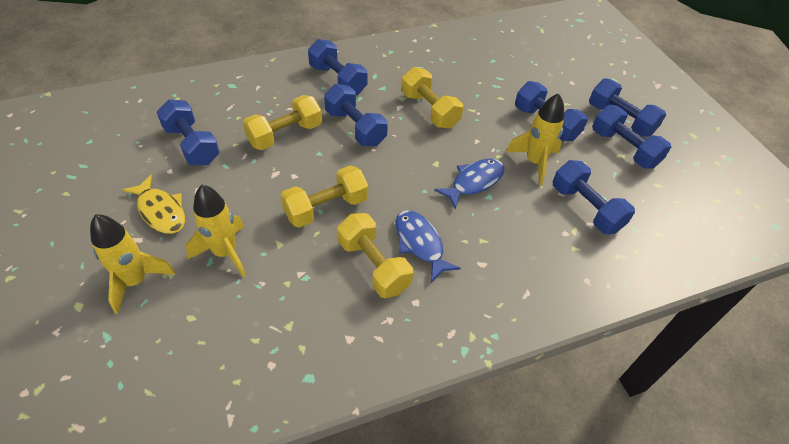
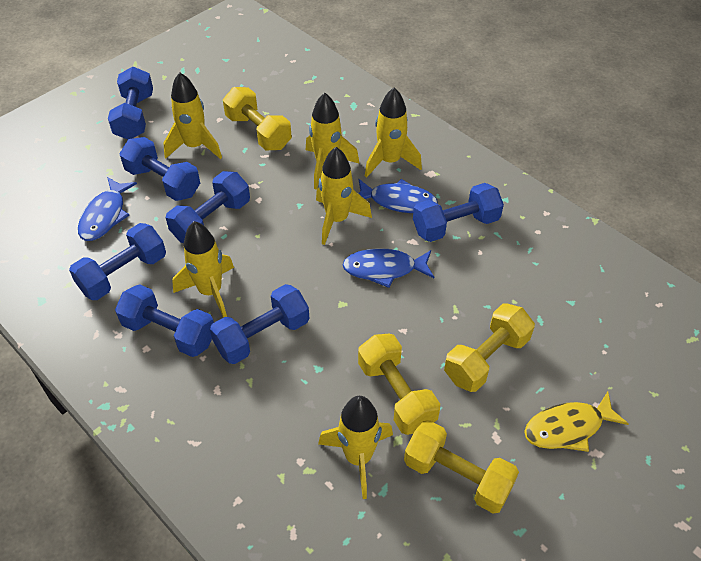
blue fish: 2 -> 3
yellow rocket: 3 -> 6

